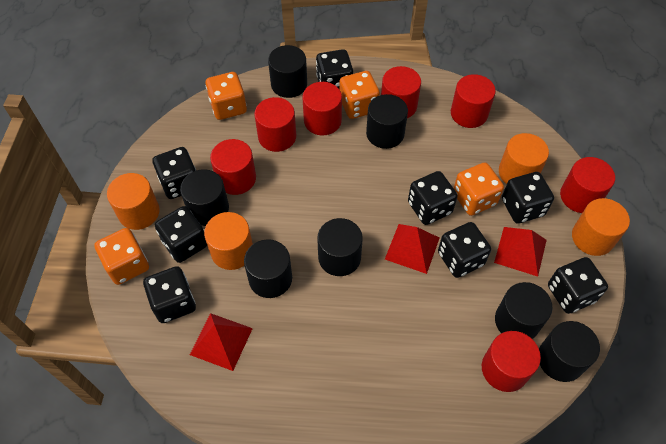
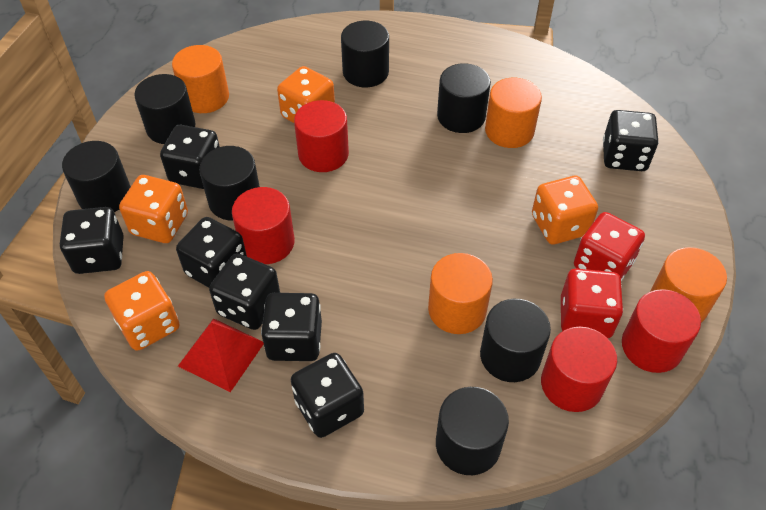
black dice: 8 -> 7
red cylinder: 7 -> 4
red dice: 0 -> 2
red pyramid: 3 -> 1

